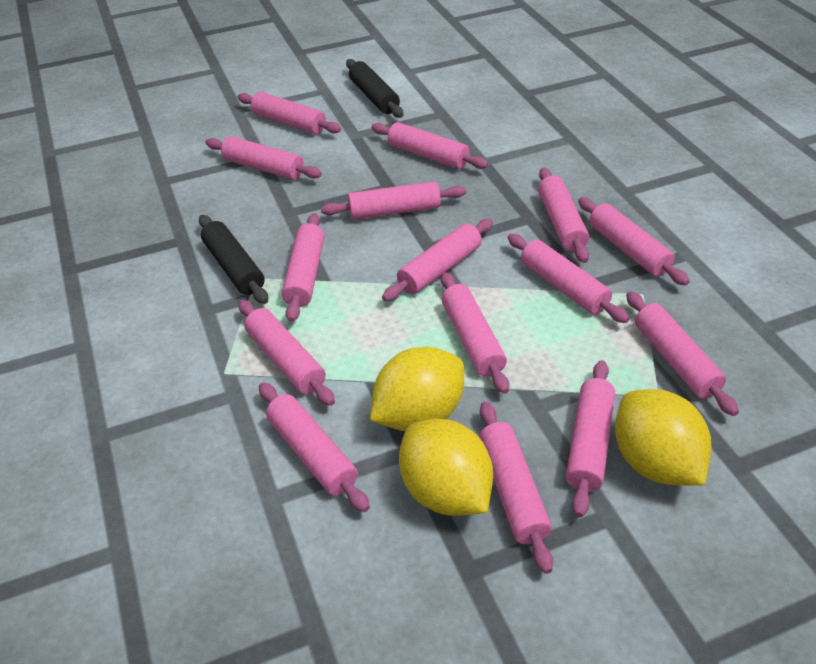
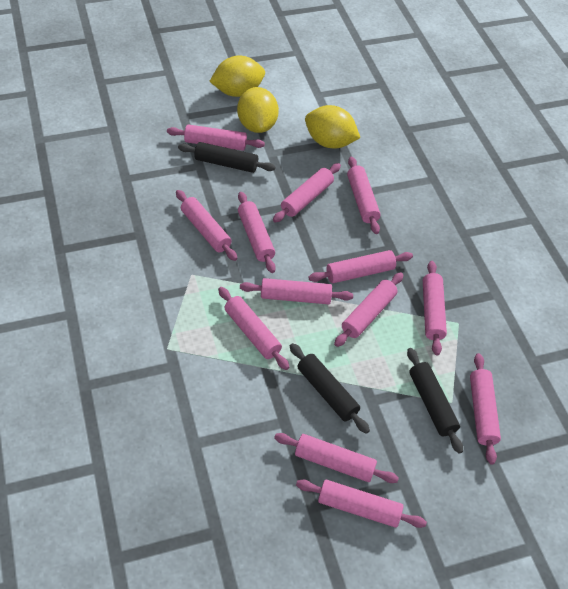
black rolling pin: 2 -> 3
pink rolling pin: 15 -> 13

